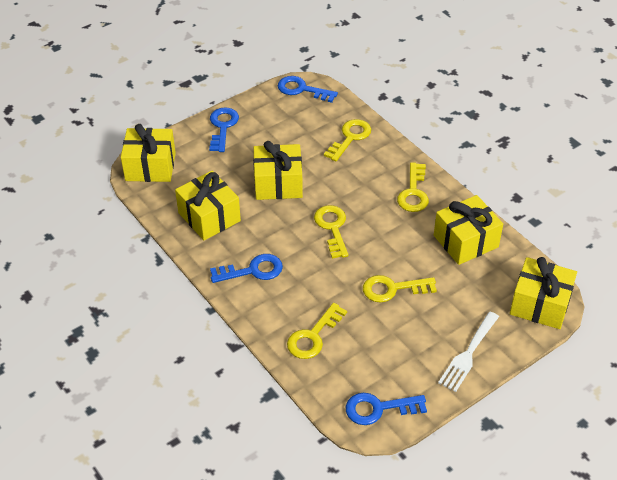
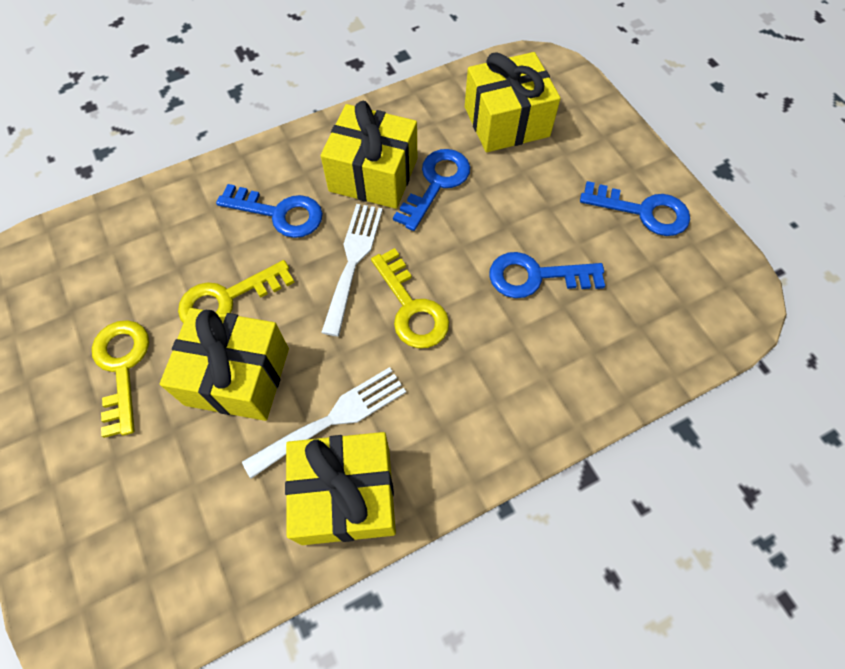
white fork: 1 -> 2
yellow gift: 5 -> 4
yellow key: 5 -> 3

